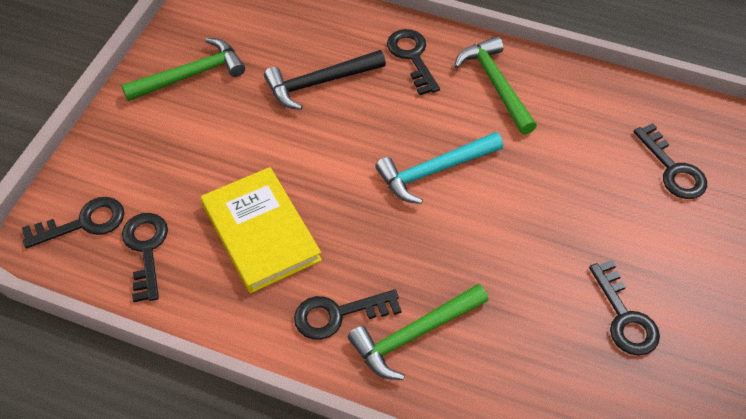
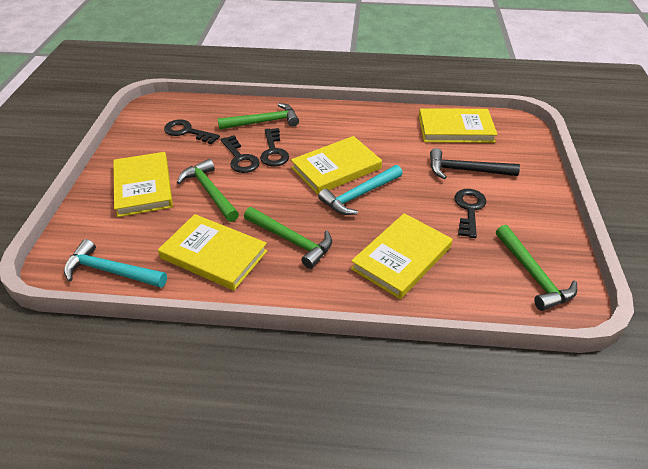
black key: 6 -> 4
green hammer: 3 -> 4
turquoise hammer: 1 -> 2
yellow book: 1 -> 5

